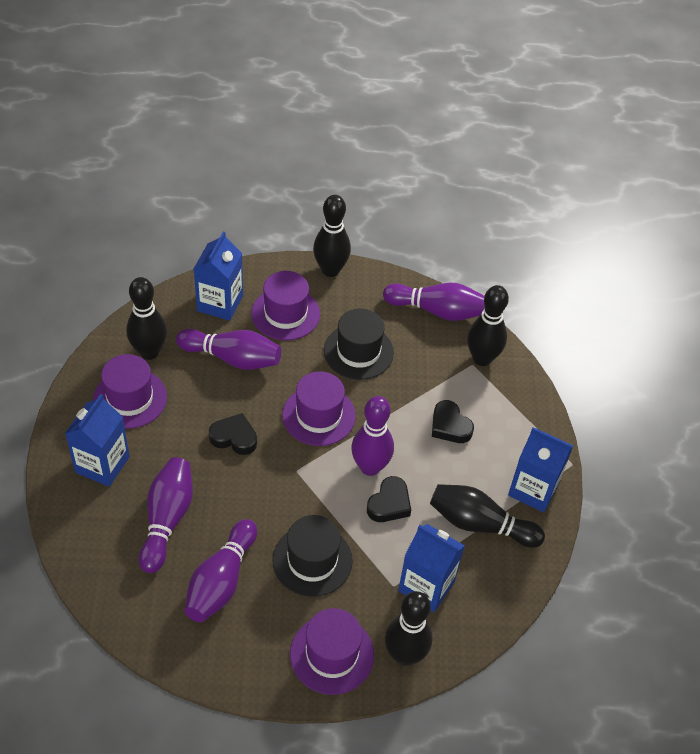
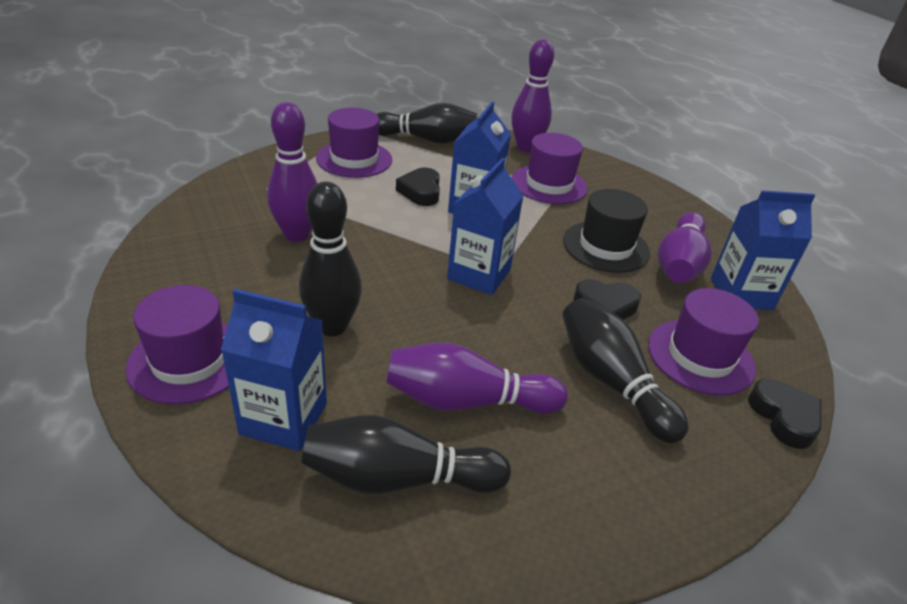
black bowling pin: 5 -> 4
black hat: 2 -> 1
purple bowling pin: 5 -> 4

